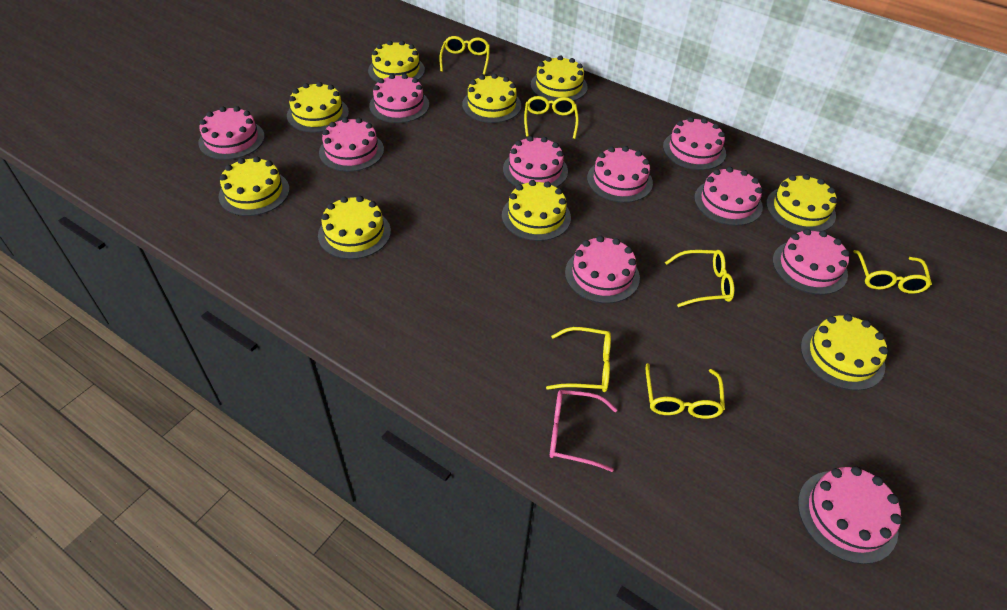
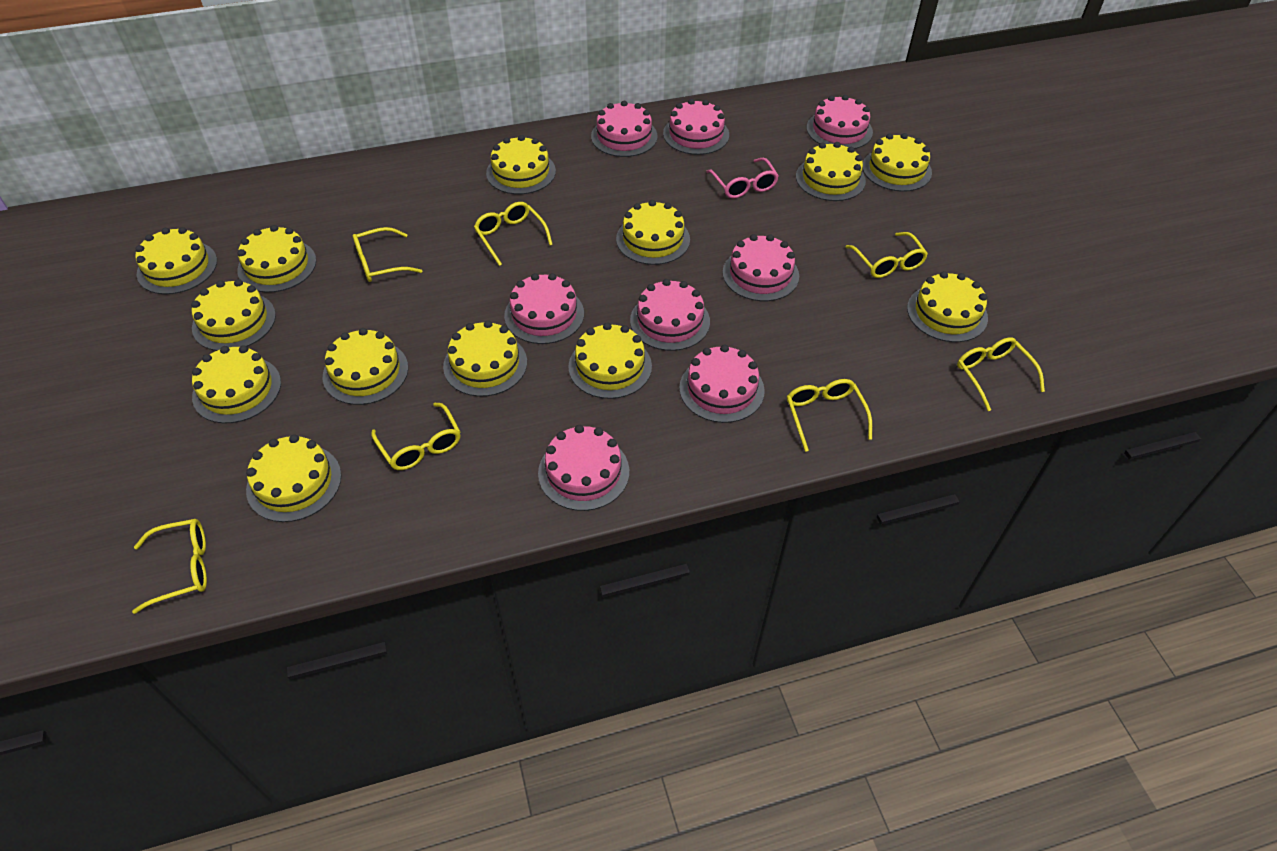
pink cake: 10 -> 8
yellow cake: 9 -> 13
yellow glasses: 6 -> 7

